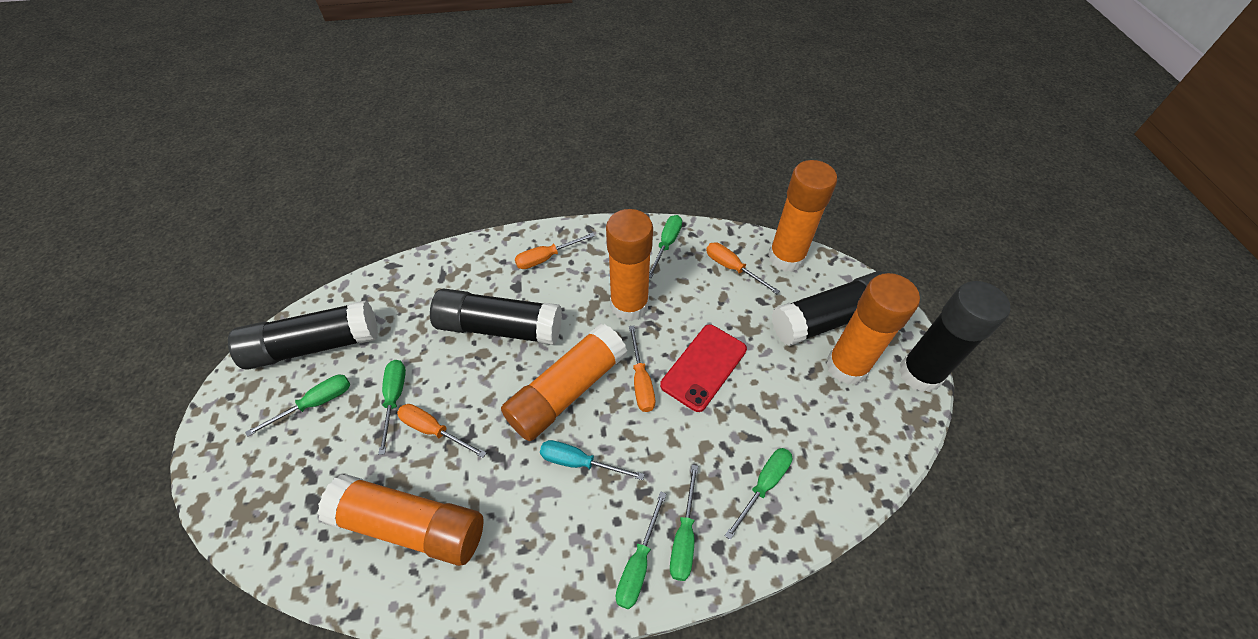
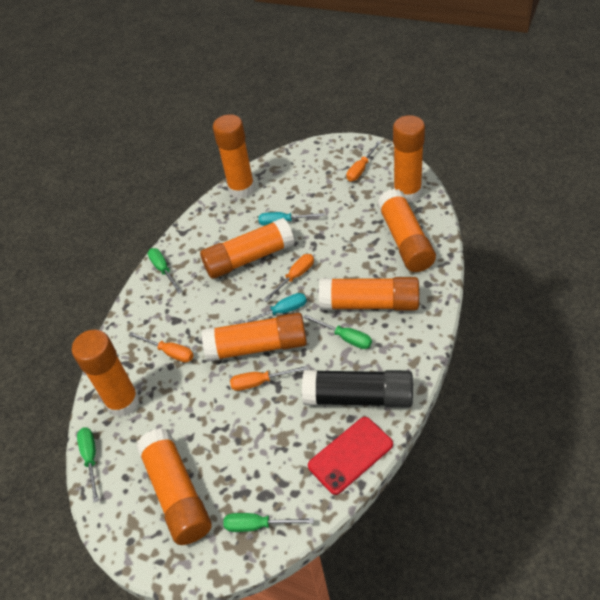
black glue stick: 4 -> 1
green screwdriver: 6 -> 4
orange glue stick: 5 -> 8
turquoise screwdriver: 1 -> 2

